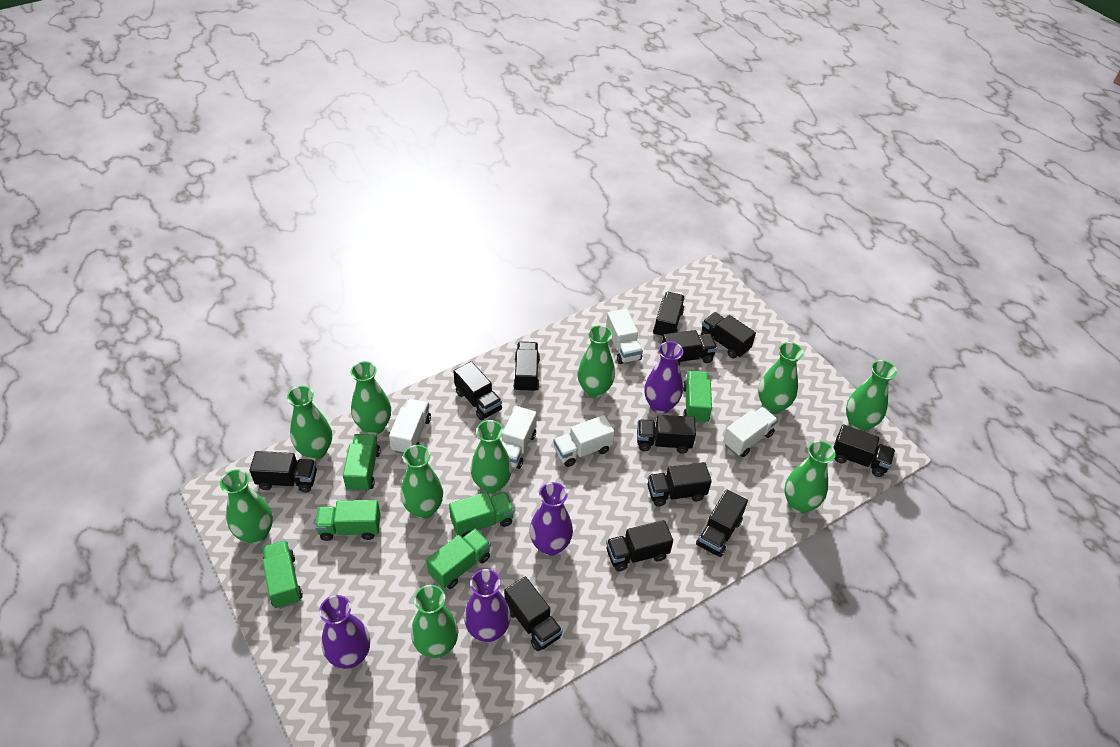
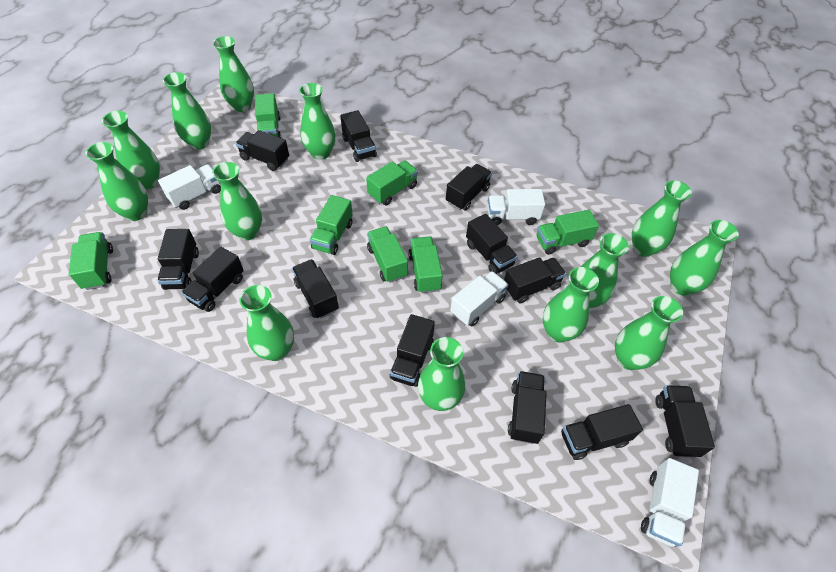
green truck: 6 -> 7
green vase: 10 -> 13
purple vase: 4 -> 0
white truck: 5 -> 4

